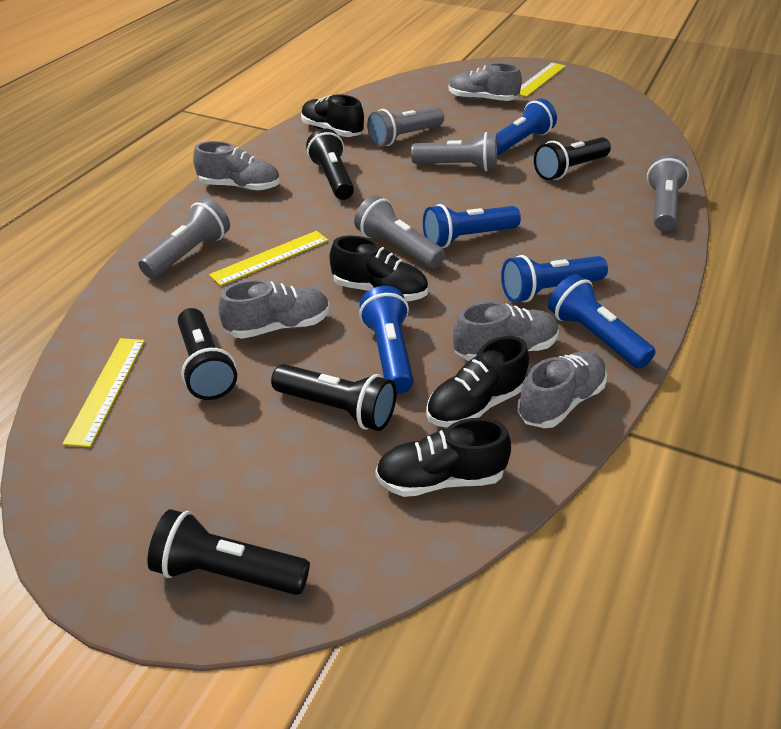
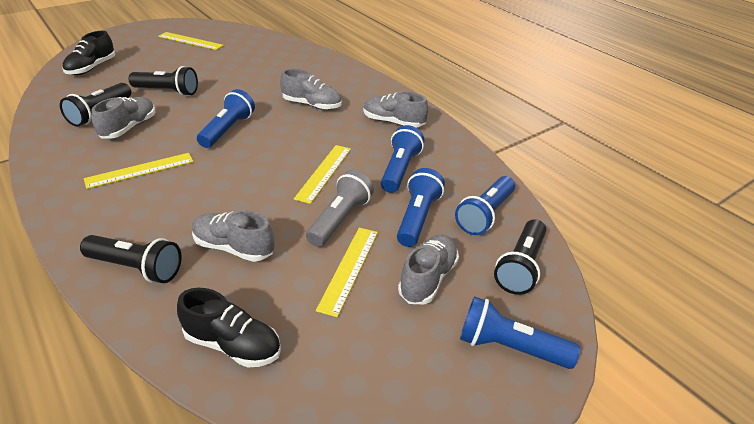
black flashlight: 5 -> 4
black shoe: 4 -> 2
grey flashlight: 5 -> 1
yellow ruler: 3 -> 4

